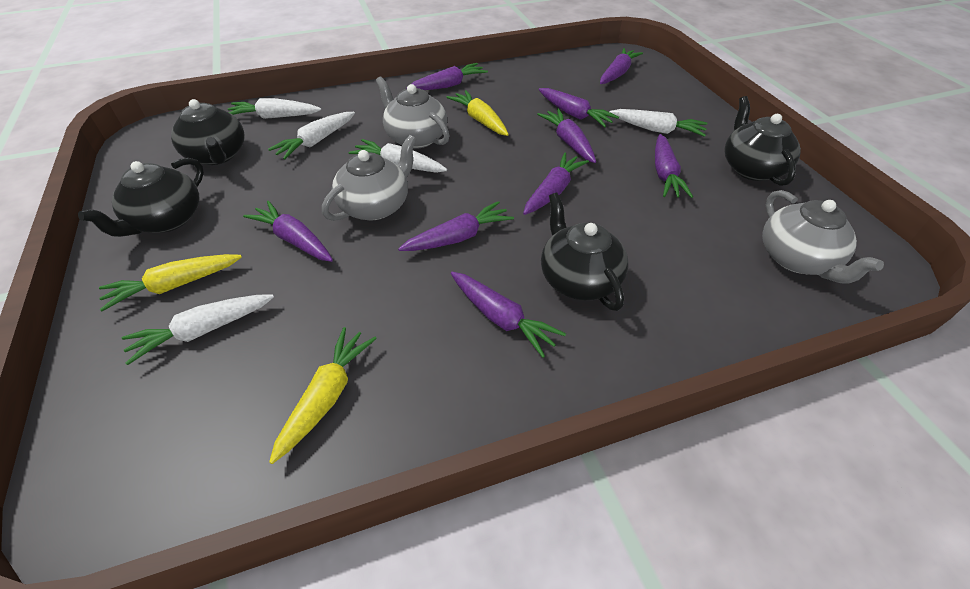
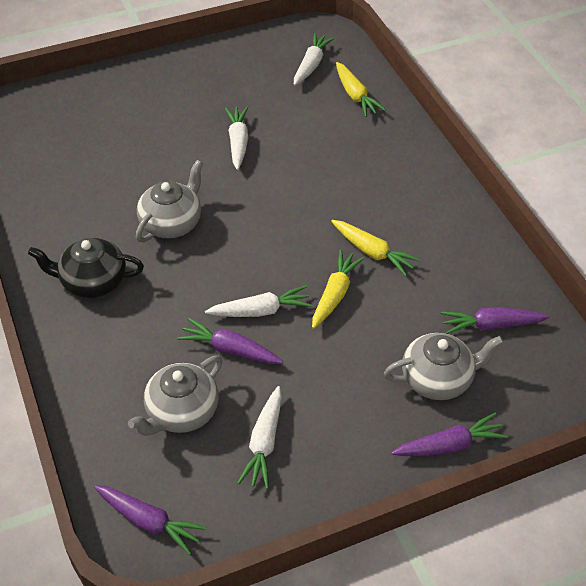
black teapot: 4 -> 1
purple carrot: 9 -> 4
white carrot: 5 -> 4

